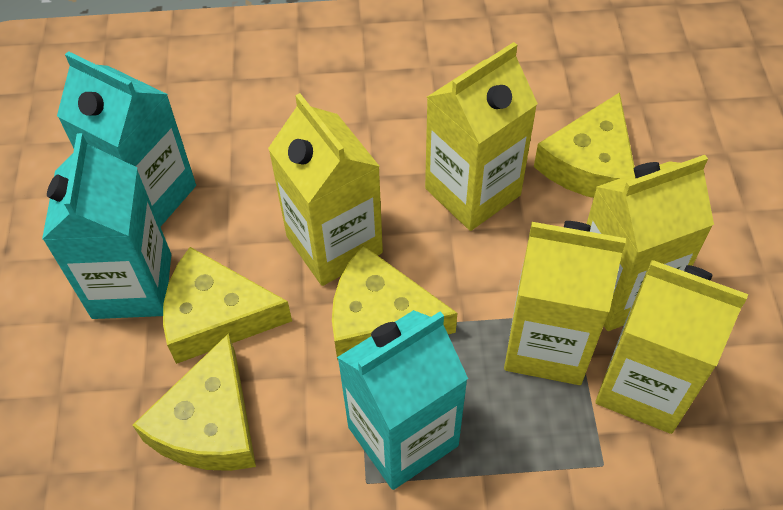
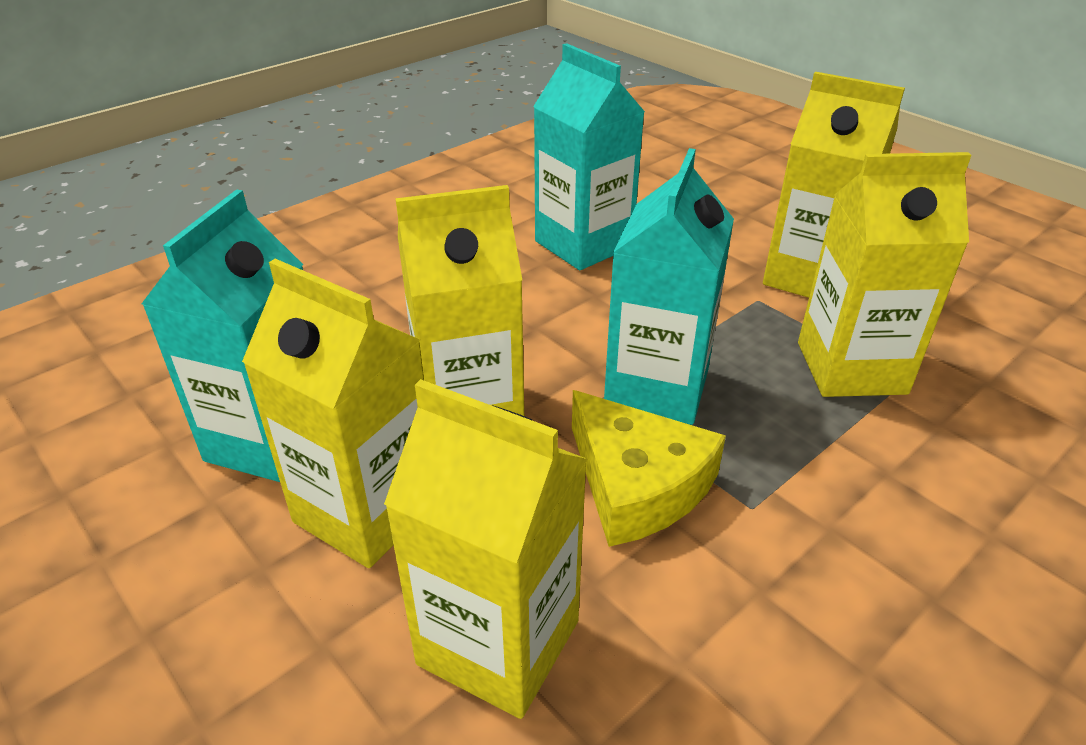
yellow cheese: 4 -> 1

